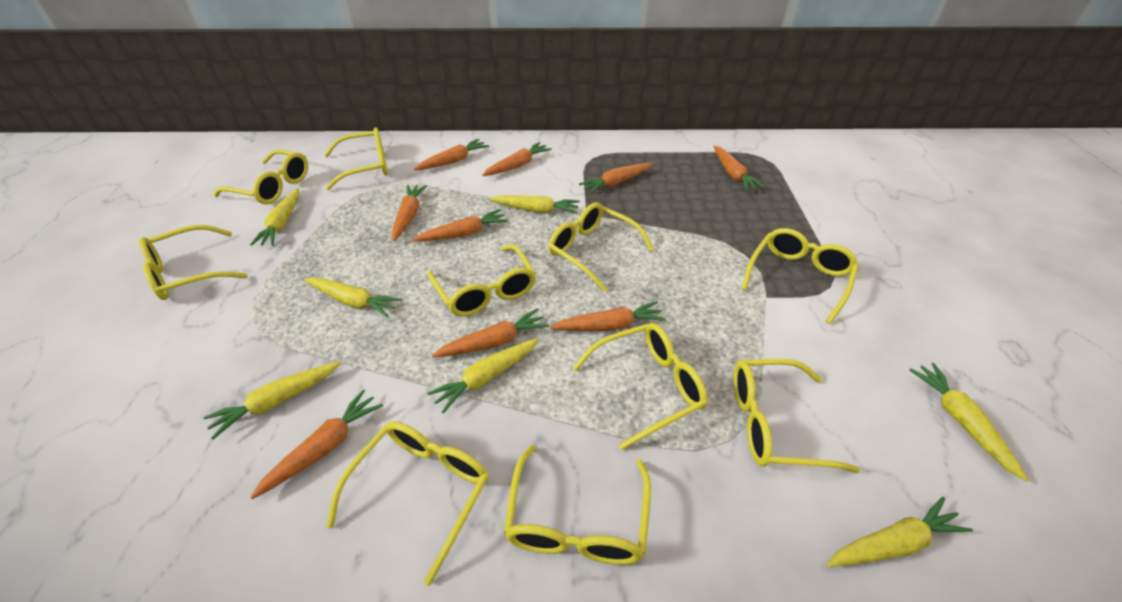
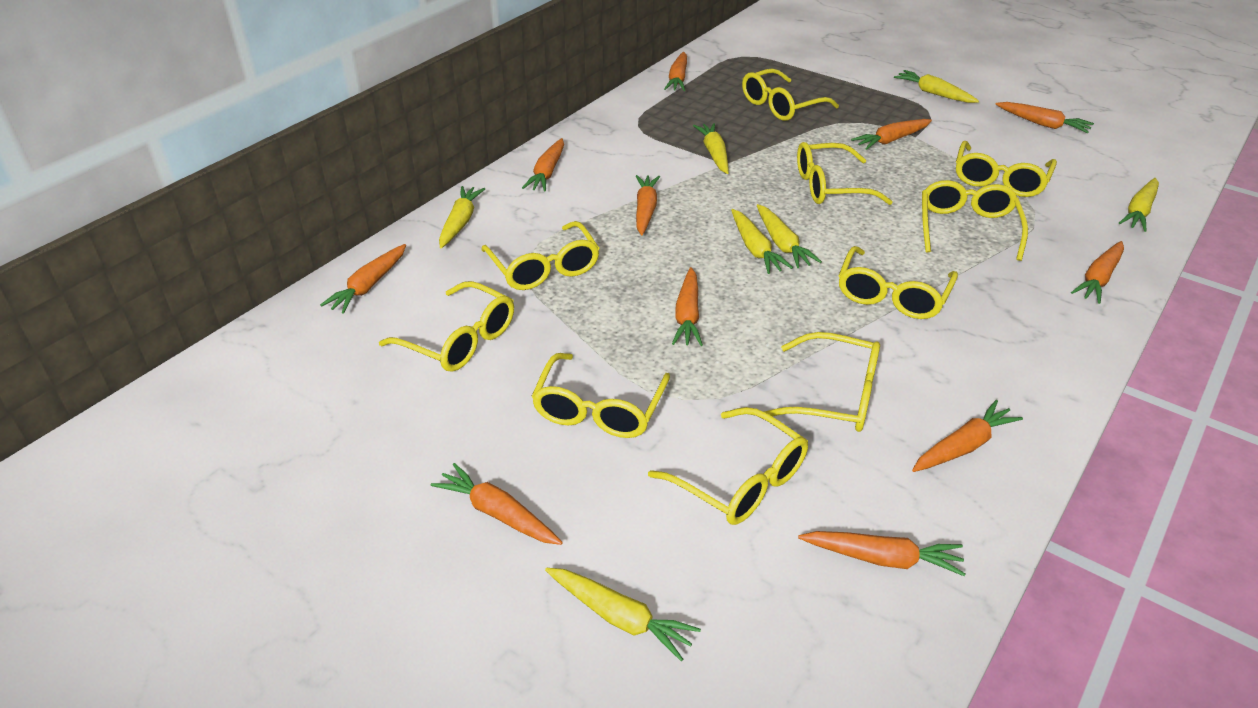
orange carrot: 9 -> 11

